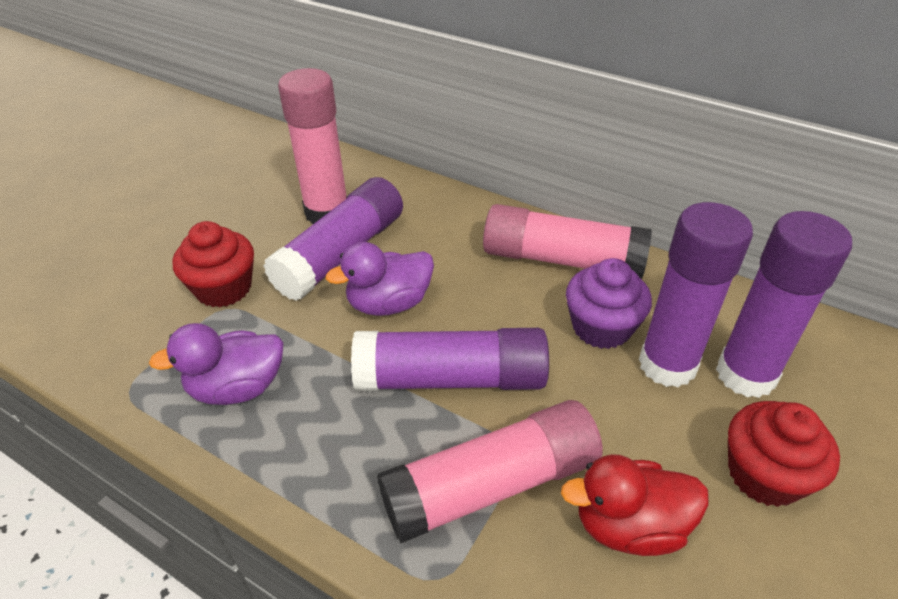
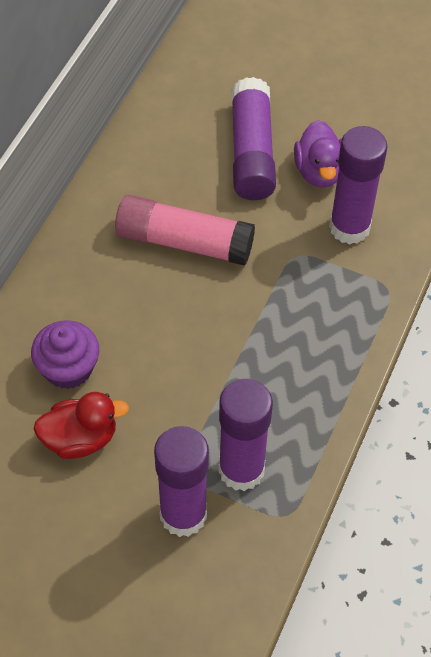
pink glue stick: 3 -> 1
purple duck: 2 -> 1
red cupcake: 2 -> 0

